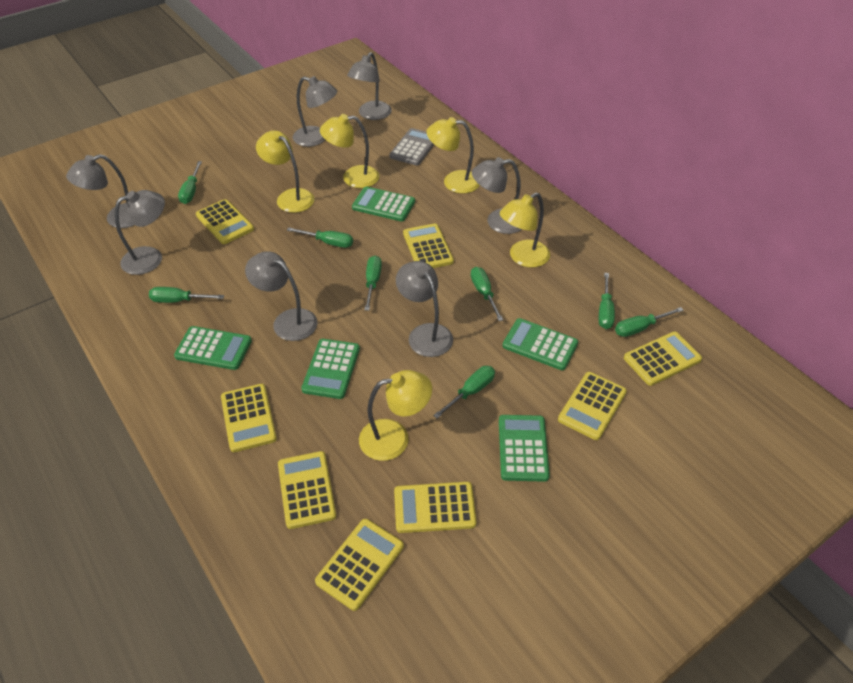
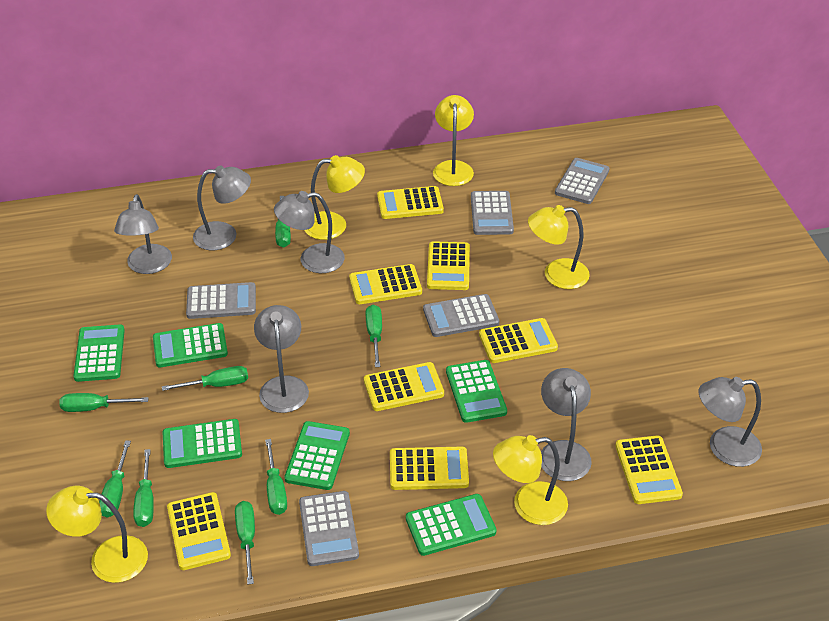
green calculator: 5 -> 6
grey calculator: 1 -> 5
grey lamp: 7 -> 6

